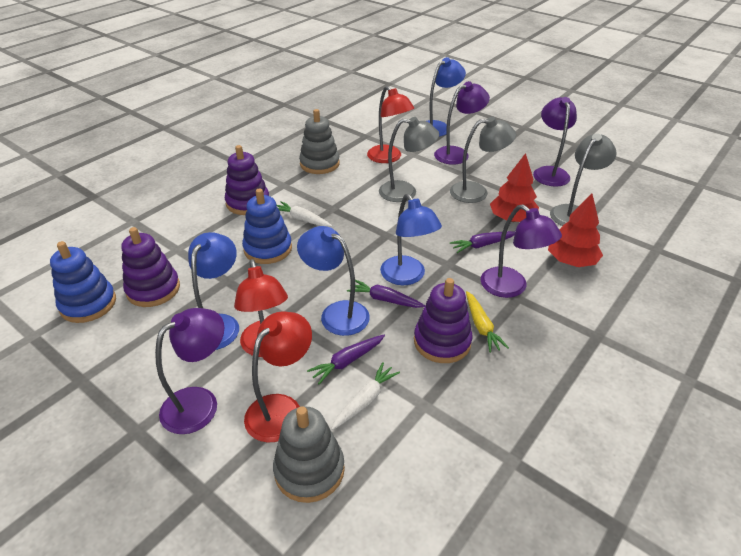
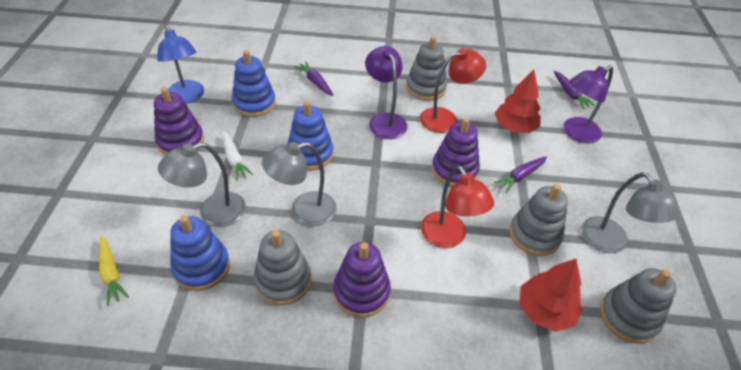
blue lamp: 4 -> 1
blue stacking toy: 2 -> 3
grey stacking toy: 2 -> 4
purple lamp: 4 -> 2
red lamp: 3 -> 2
white carrot: 2 -> 1

